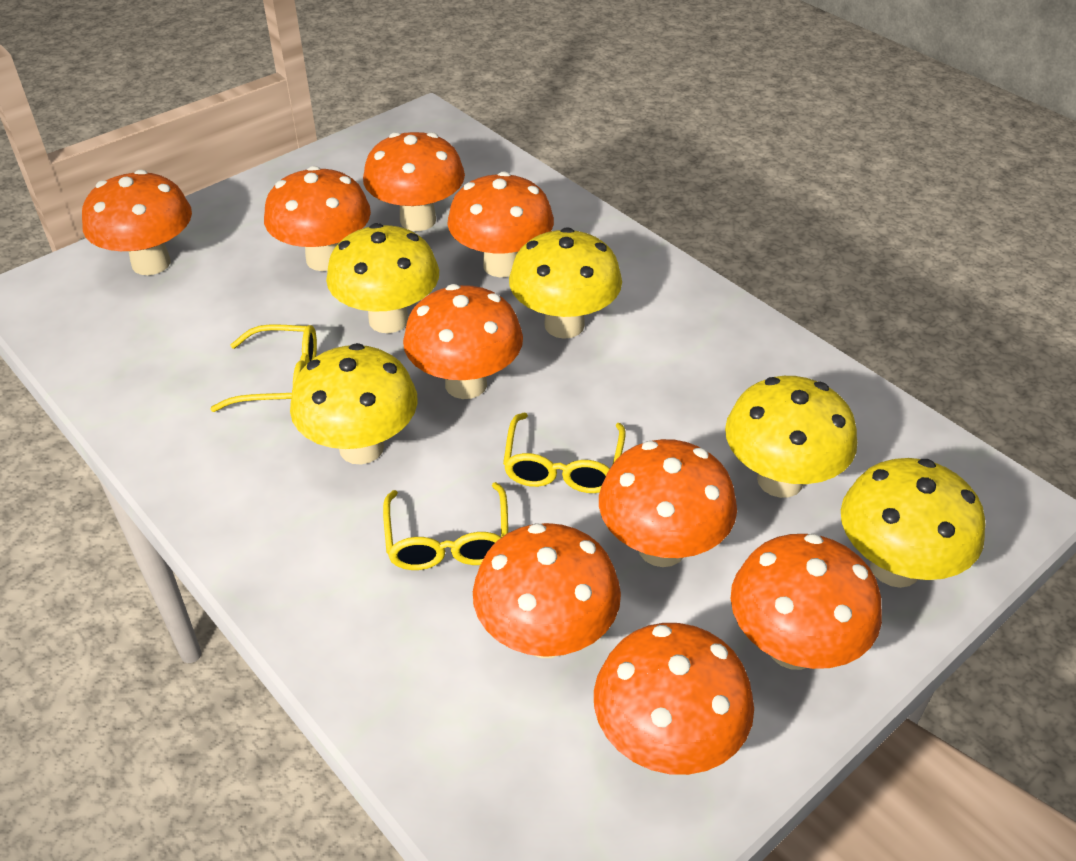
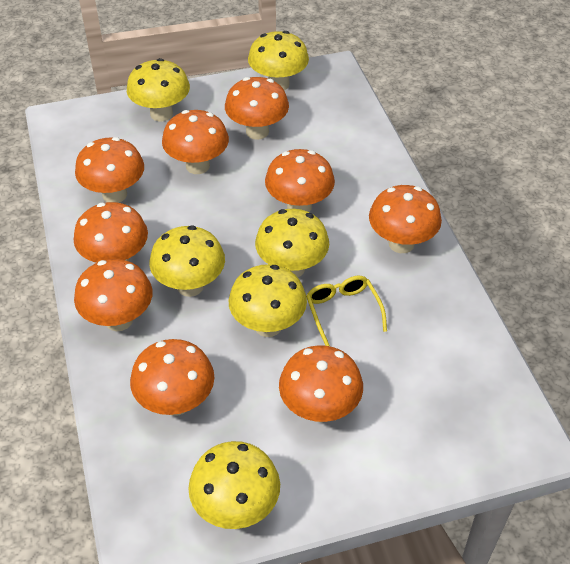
yellow glasses: 3 -> 1
yellow mushroom: 5 -> 6

